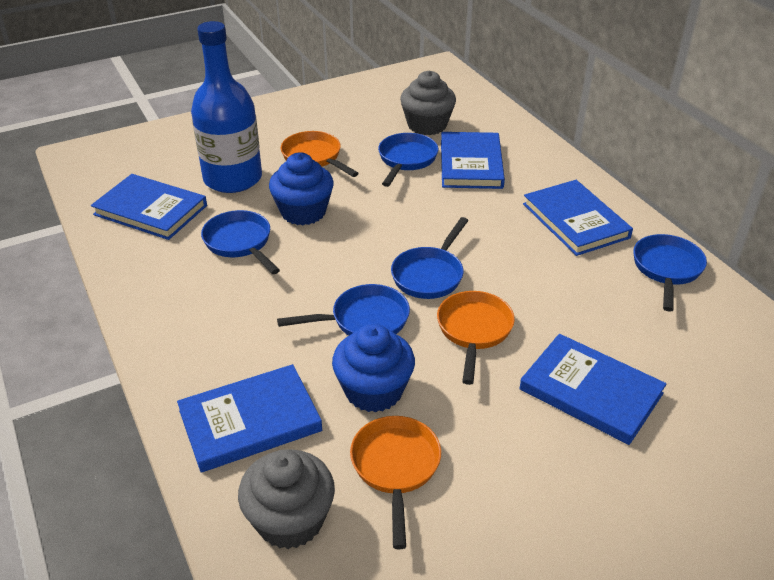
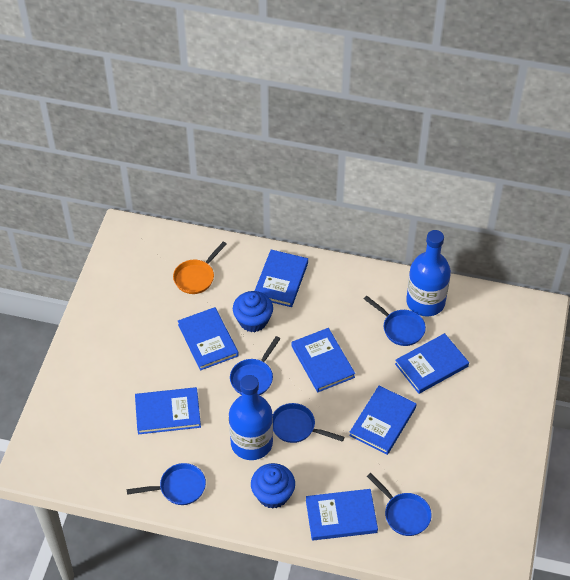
blue book: 5 -> 7
blue bottle: 1 -> 2
grey cupcake: 2 -> 0
orange pan: 3 -> 1

